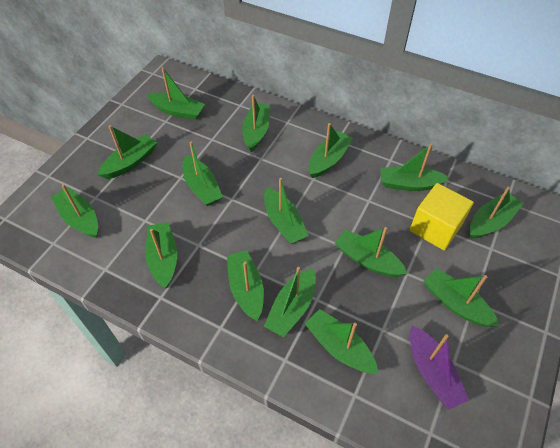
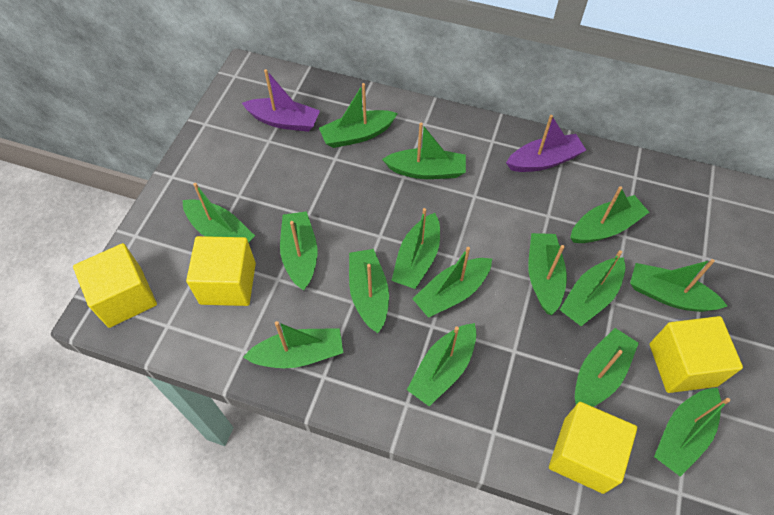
purple boat: 1 -> 2
yellow cube: 1 -> 4

